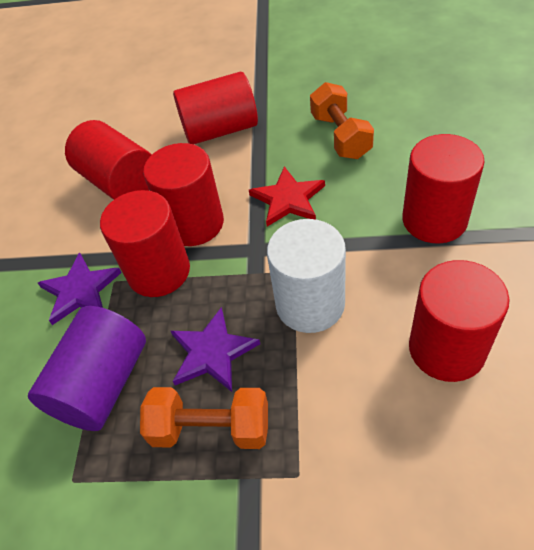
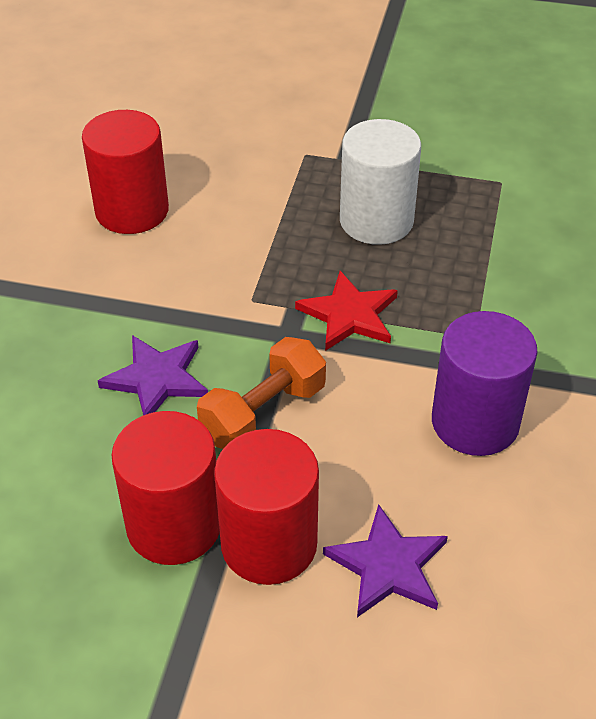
orange dumbbell: 2 -> 1
red cylinder: 6 -> 3

